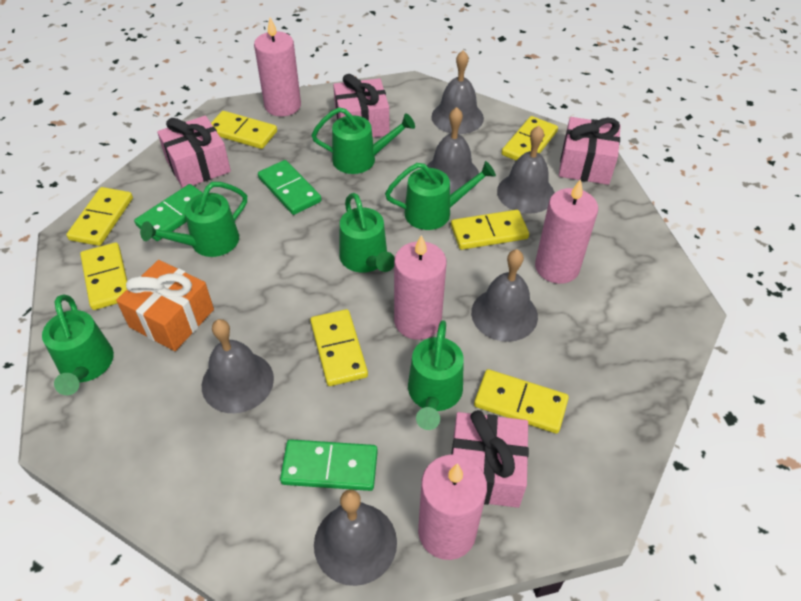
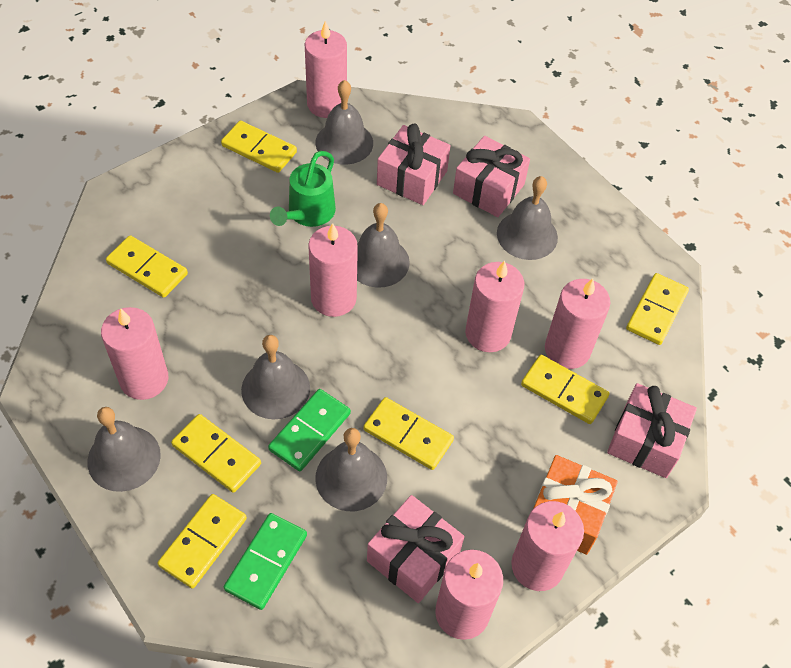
green domino: 3 -> 2
green watering can: 6 -> 1
pink candle: 4 -> 7

